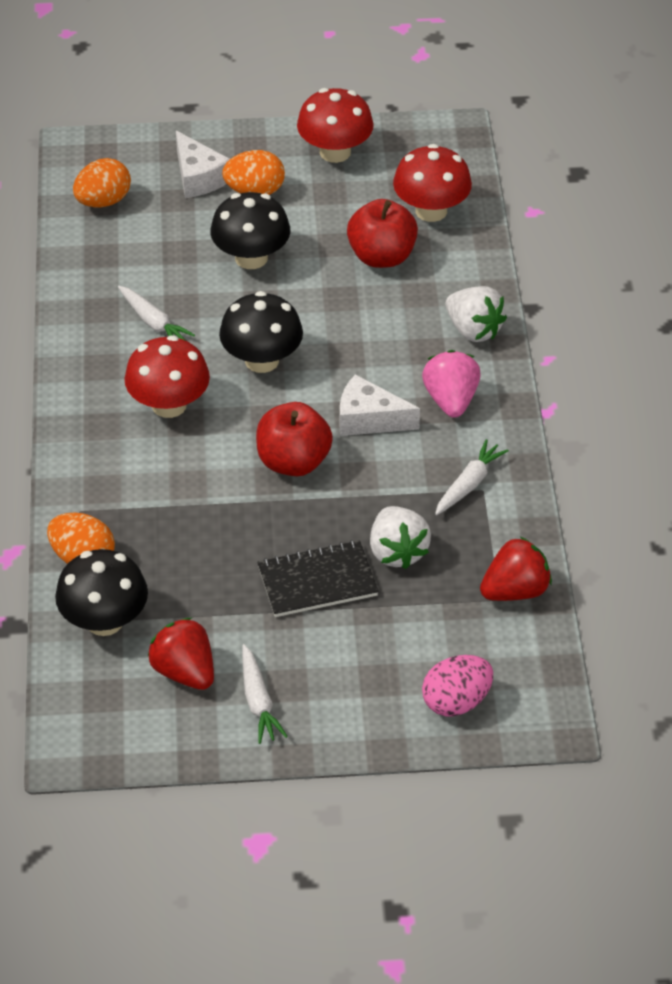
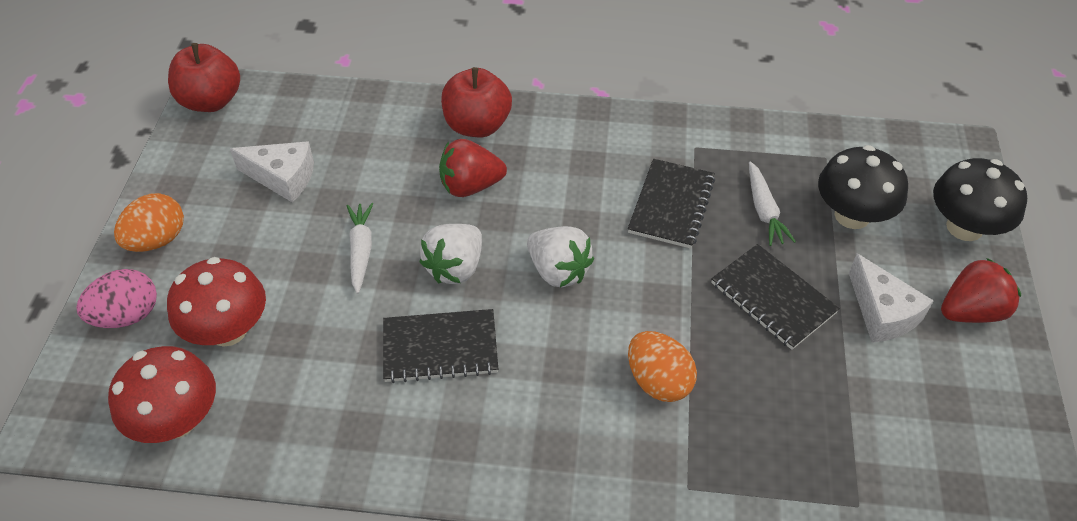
black mushroom: 3 -> 2
black notebook: 1 -> 3
orange egg: 3 -> 2
pink strawberry: 1 -> 0
red mushroom: 3 -> 2
white carrot: 3 -> 2

